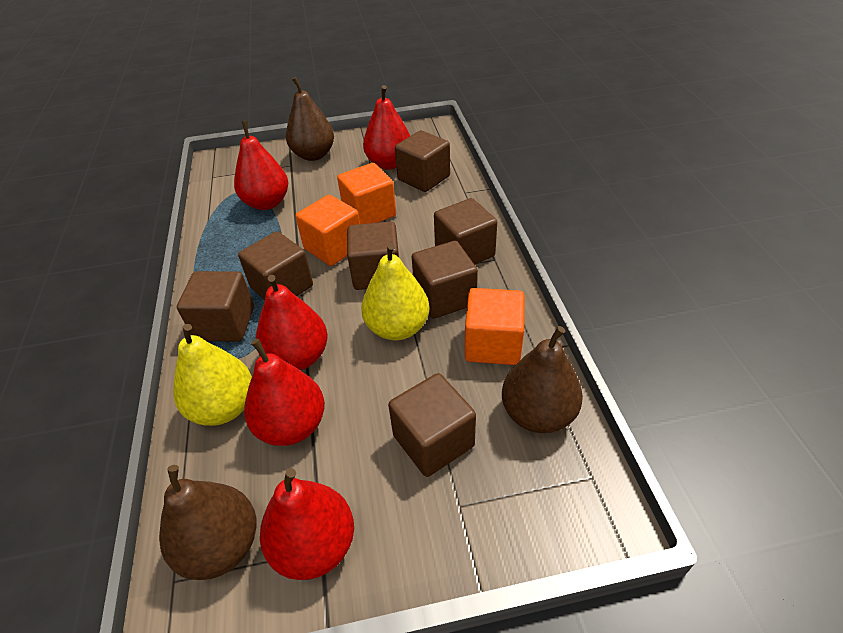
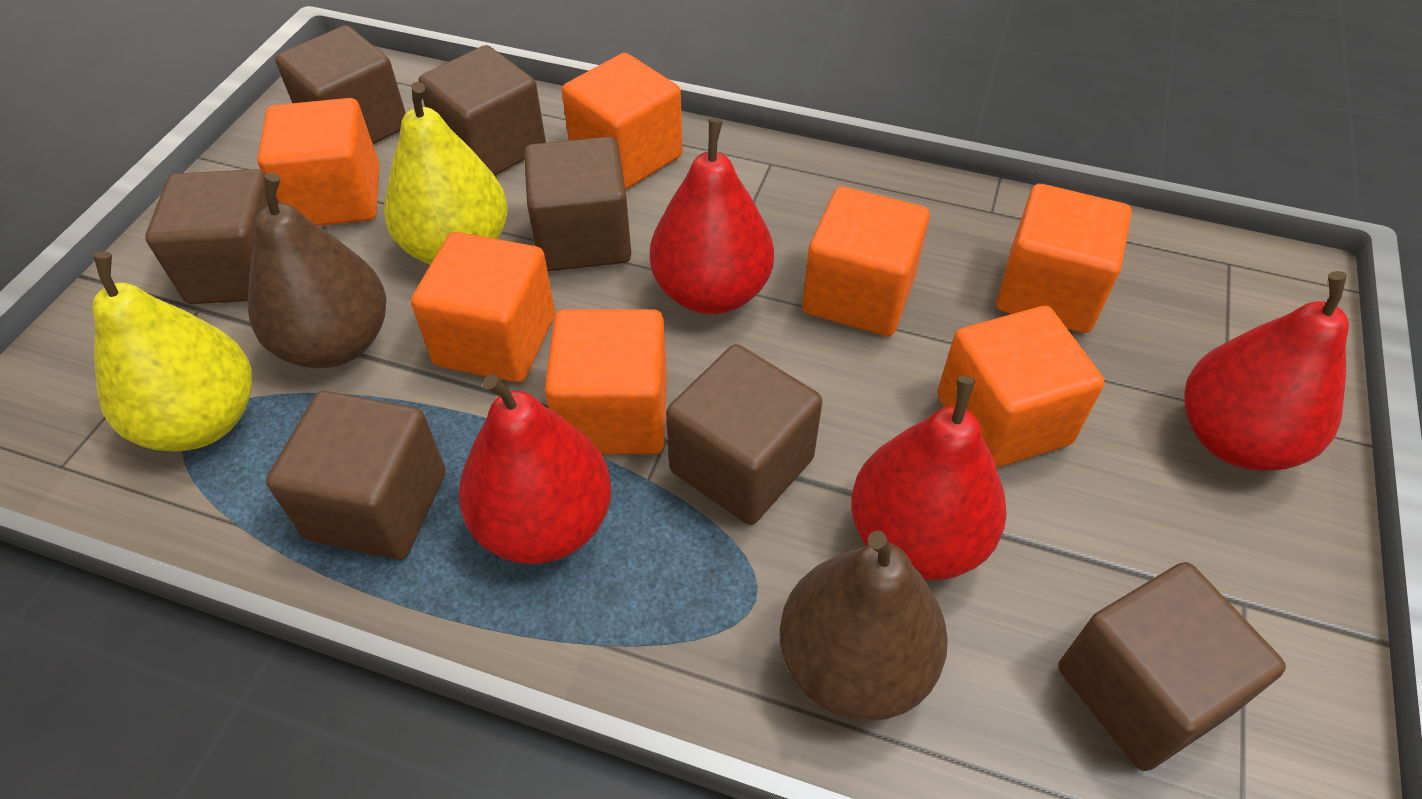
brown pear: 3 -> 2
orange cube: 3 -> 7
red pear: 5 -> 4

